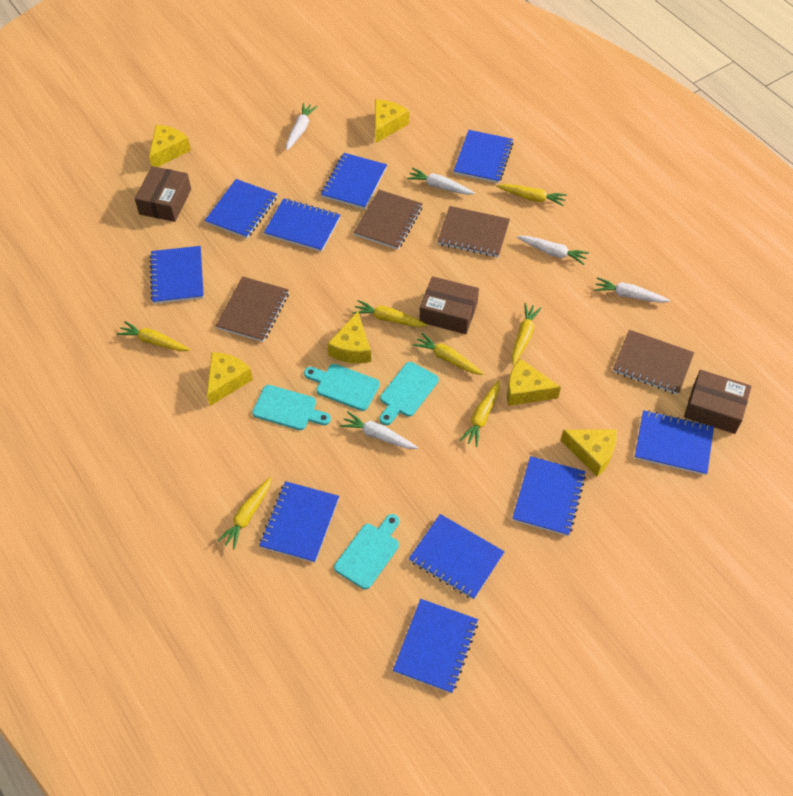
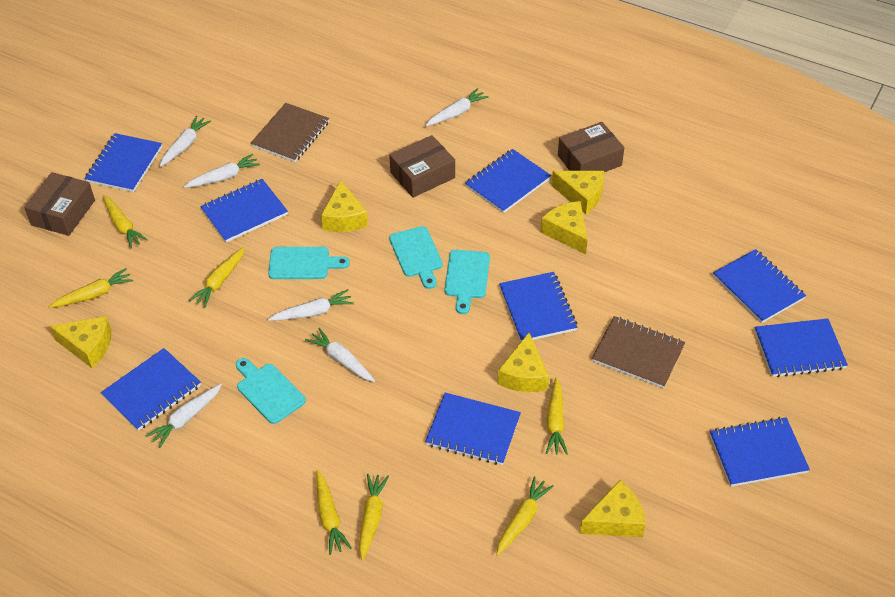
blue notebook: 10 -> 9
brown notebook: 4 -> 2
white carrot: 5 -> 6

